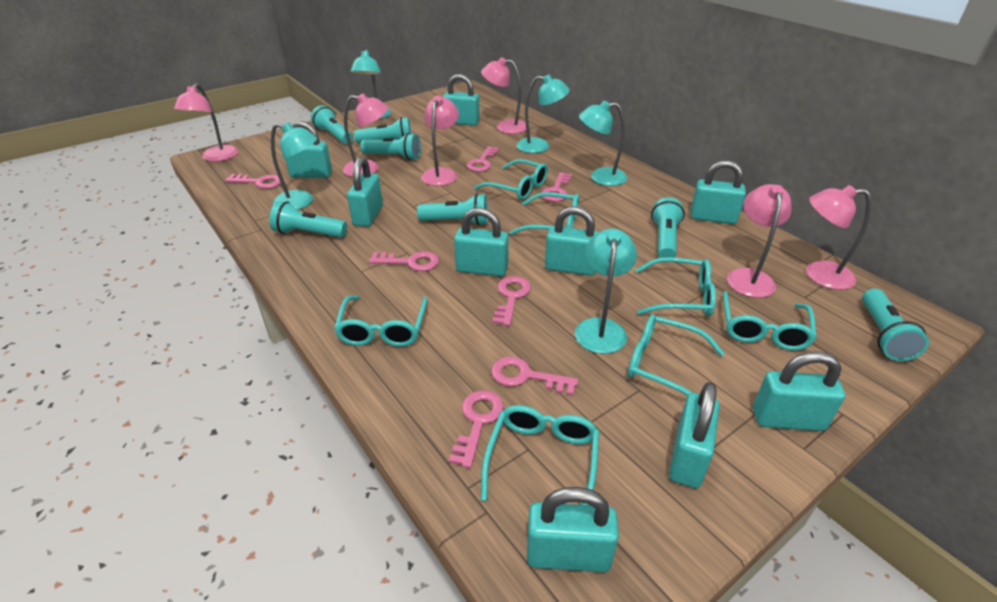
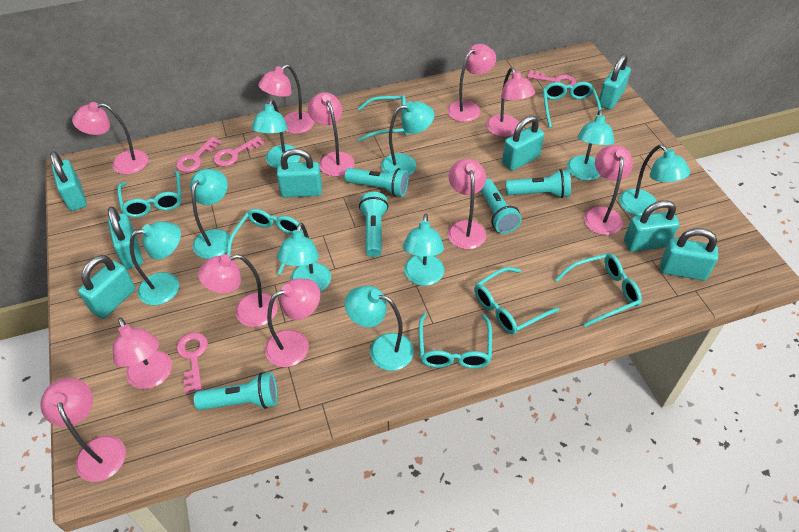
pink key: 7 -> 4
pink lamp: 6 -> 11
turquoise flashlight: 7 -> 5
turquoise lamp: 5 -> 9
turquoise padlock: 9 -> 8

